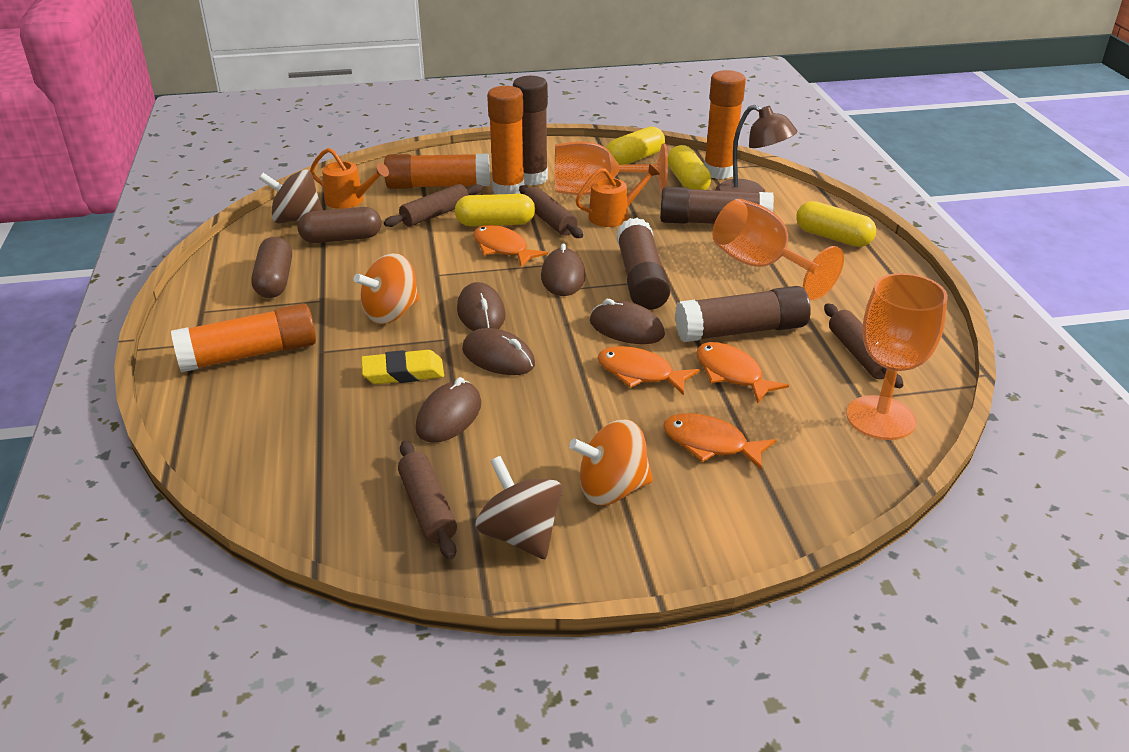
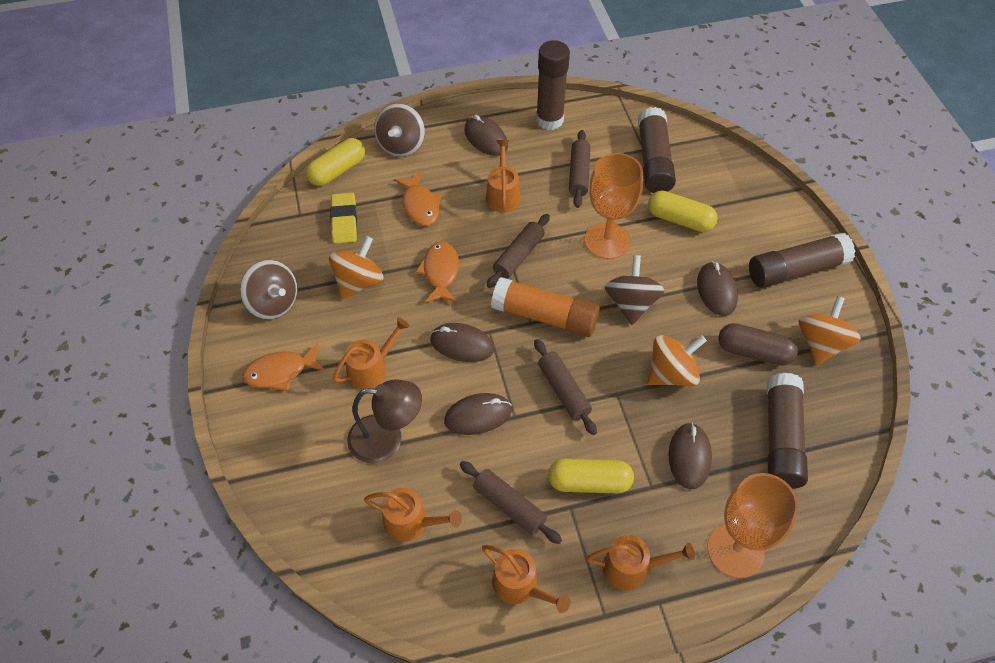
brown capsule: 2 -> 1
brown spinning top: 2 -> 3
orange fish: 4 -> 3
orange glue stick: 4 -> 1
orange goblet: 3 -> 2
orange spinning top: 2 -> 3
orange watering can: 2 -> 5
yellow capsule: 4 -> 3

